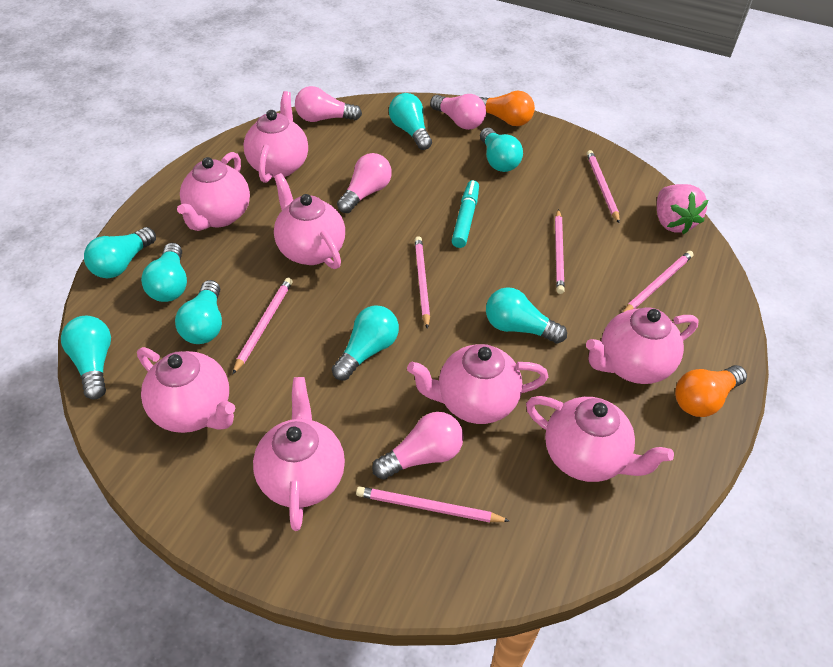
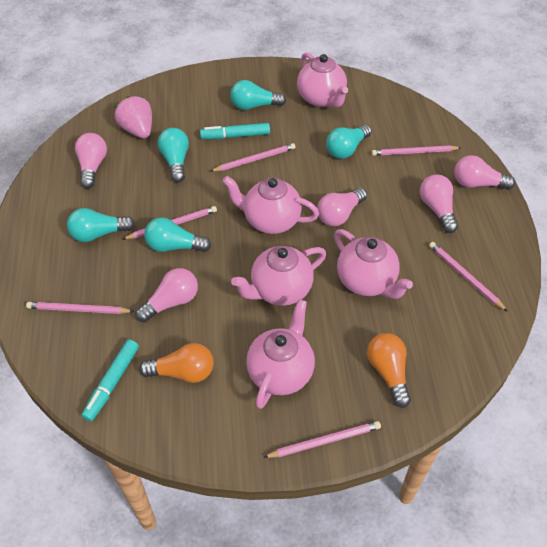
pink light bulb: 4 -> 5
pink teapot: 8 -> 5
turquoise light bulb: 8 -> 5
turquoise marker: 1 -> 2

